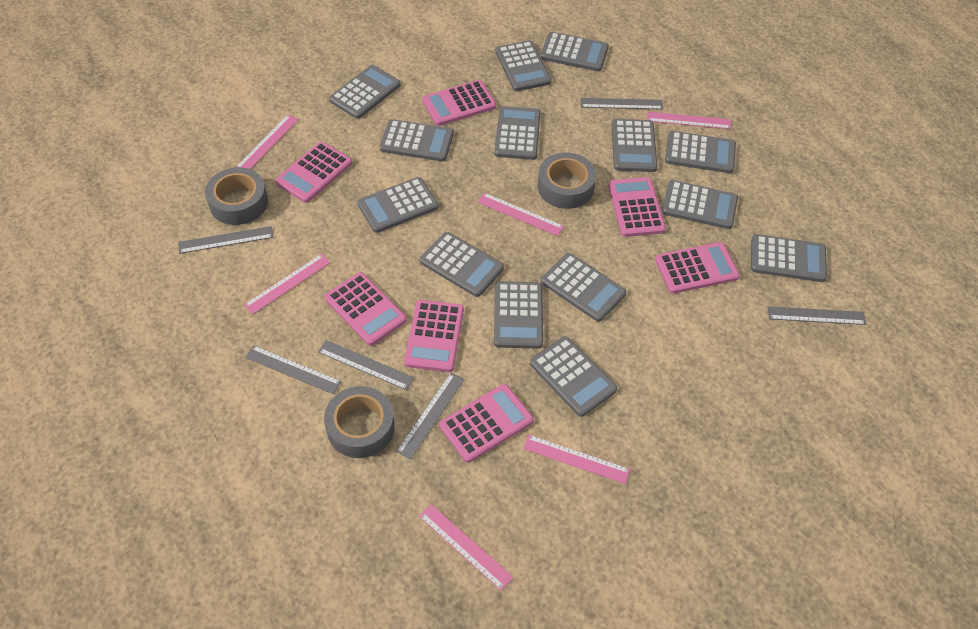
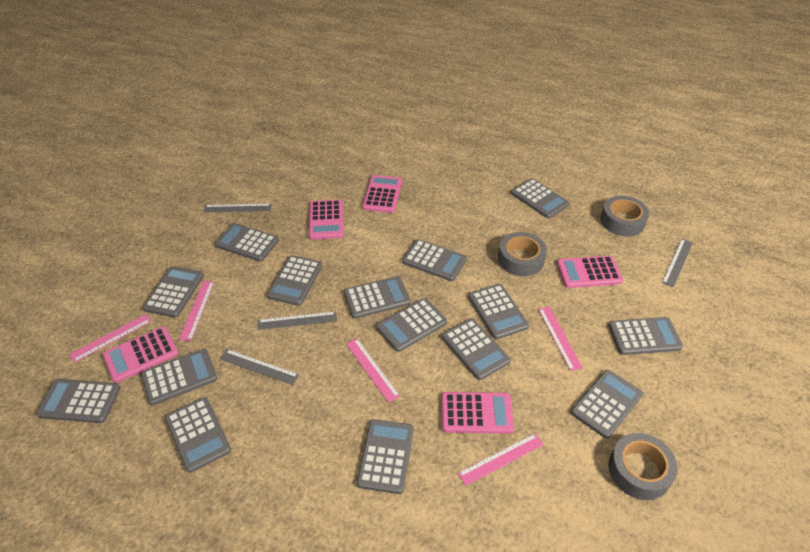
grey calculator: 14 -> 15
grey ruler: 6 -> 4
pink calculator: 7 -> 5
pink ruler: 6 -> 5

